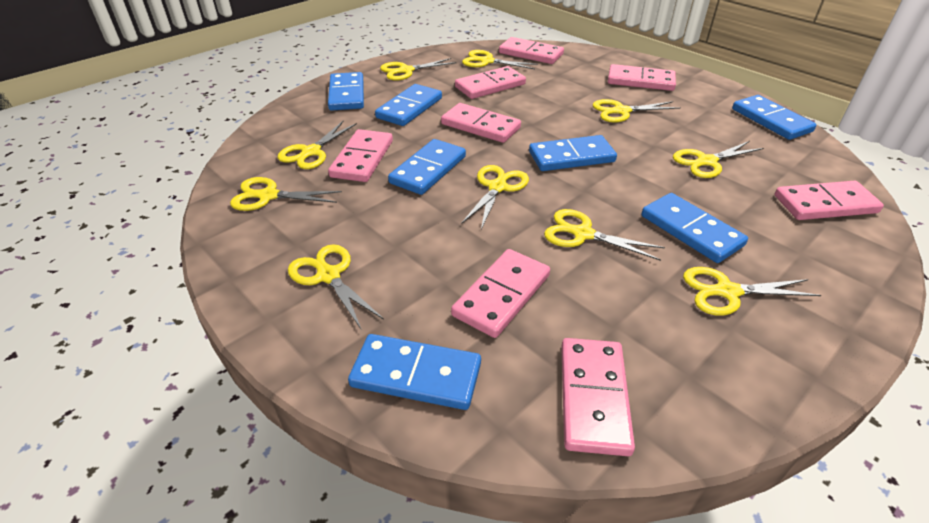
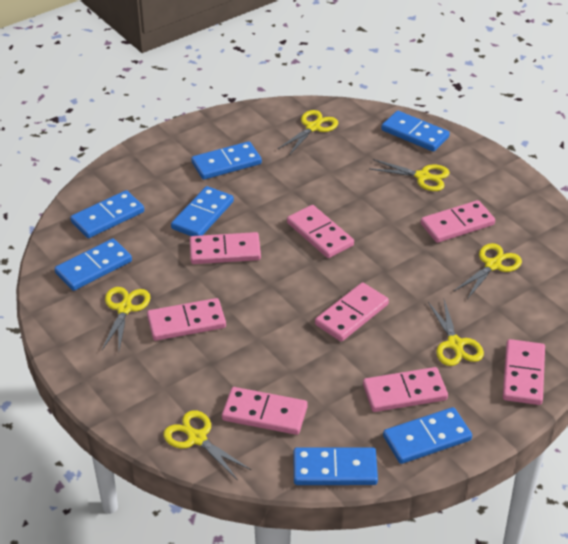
yellow scissors: 10 -> 6

